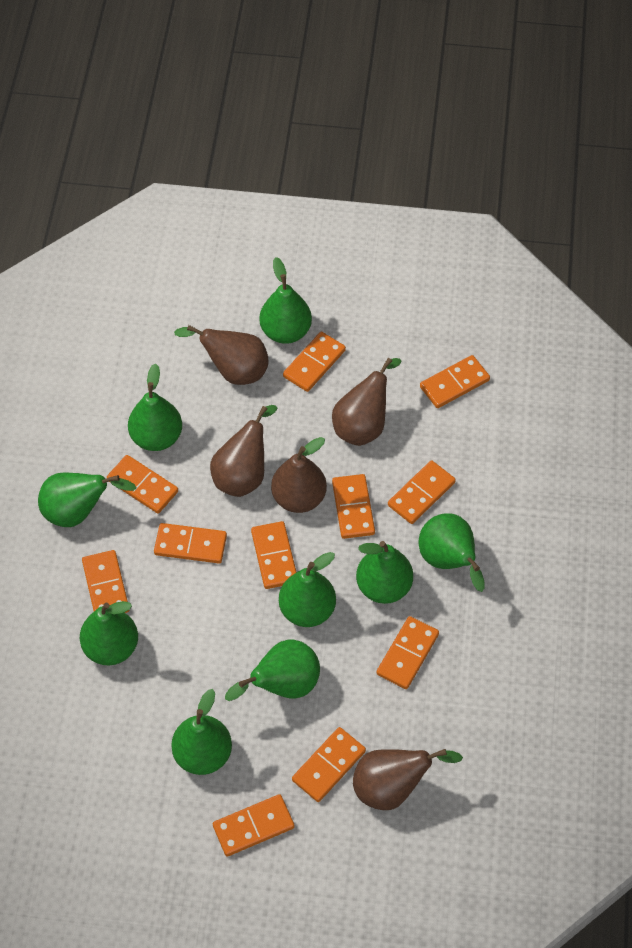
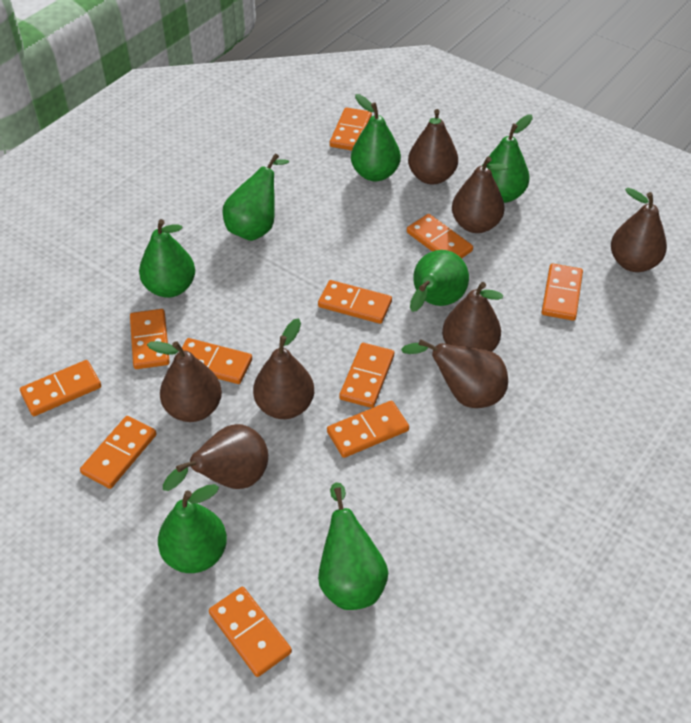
brown pear: 5 -> 8
green pear: 9 -> 7

